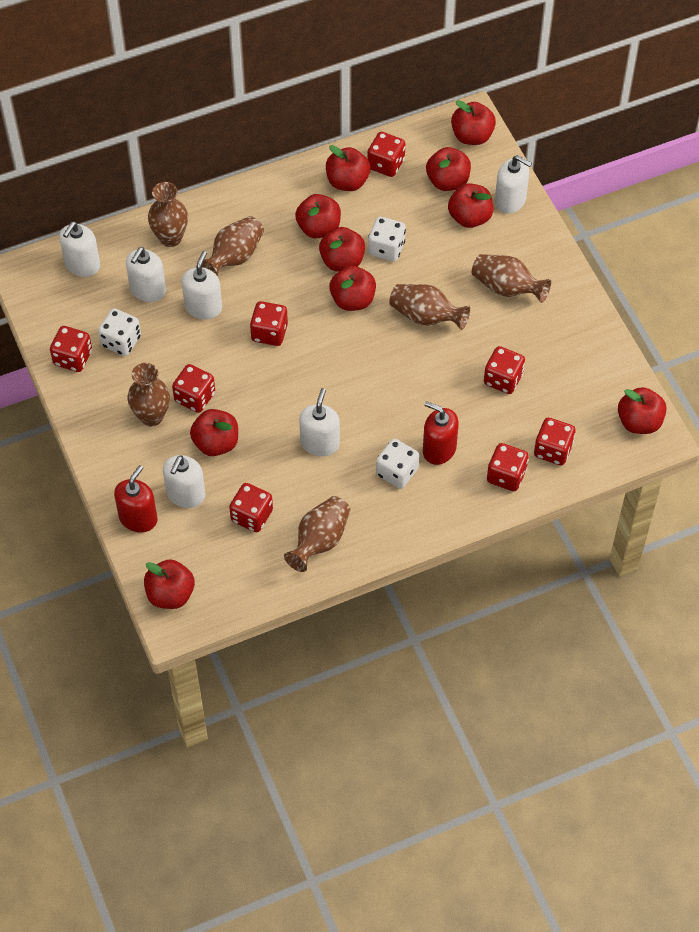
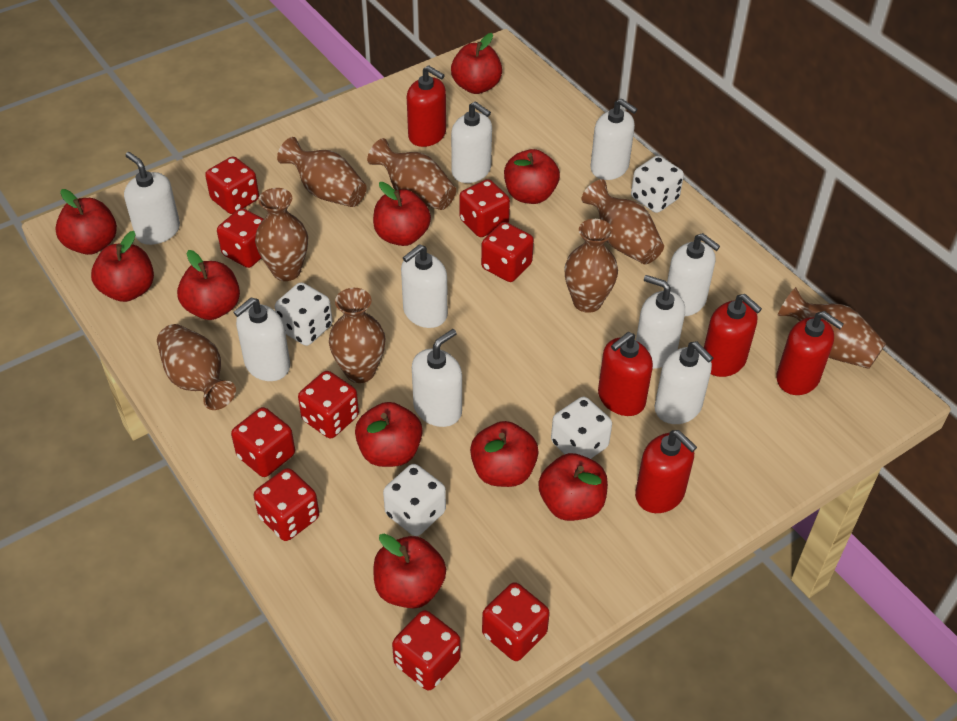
brown vase: 6 -> 8
red dice: 8 -> 9
red soap dispenser: 2 -> 5
white dice: 3 -> 4
white soap dispenser: 6 -> 9

